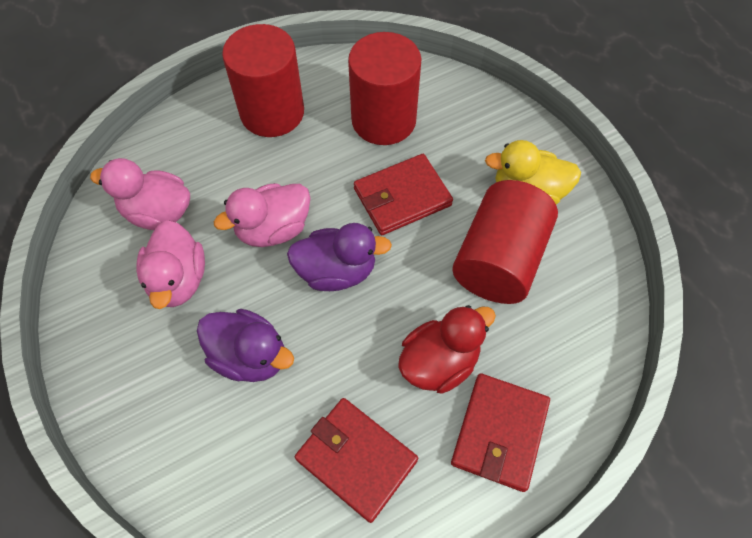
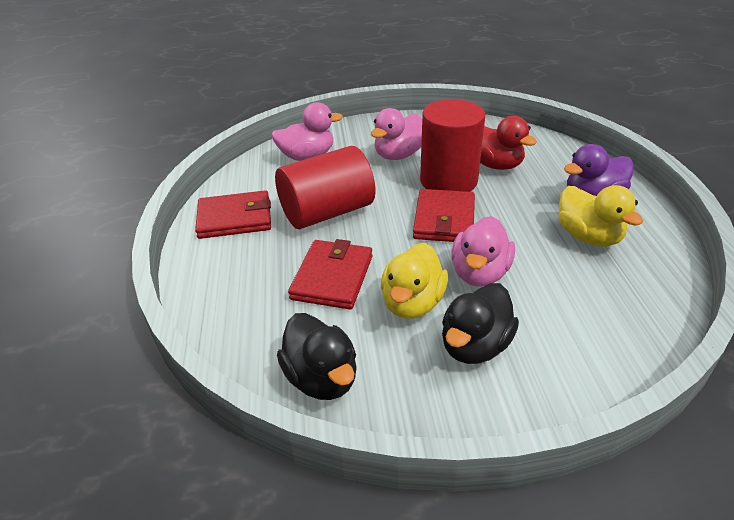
black duck: 0 -> 2
purple duck: 2 -> 1
red cylinder: 3 -> 2
yellow duck: 1 -> 2

